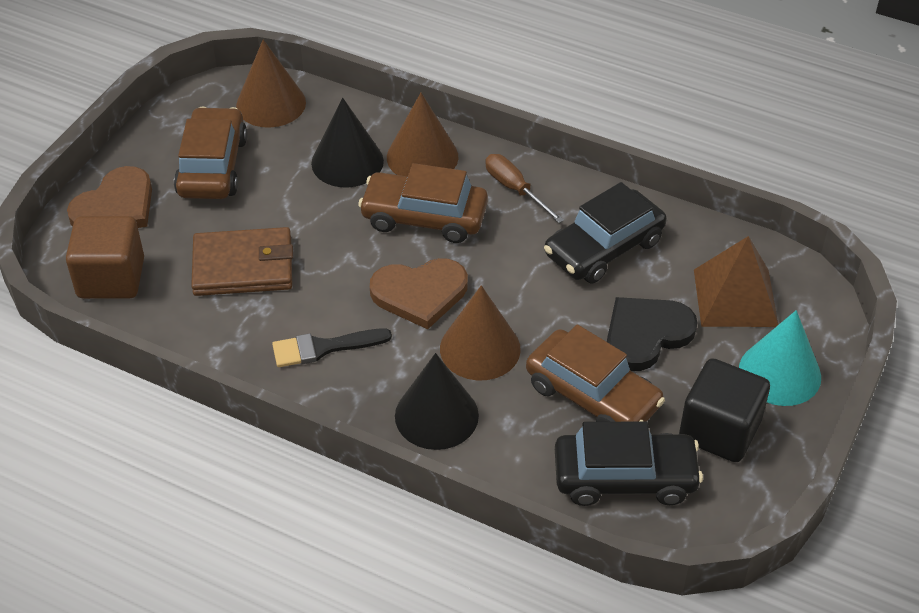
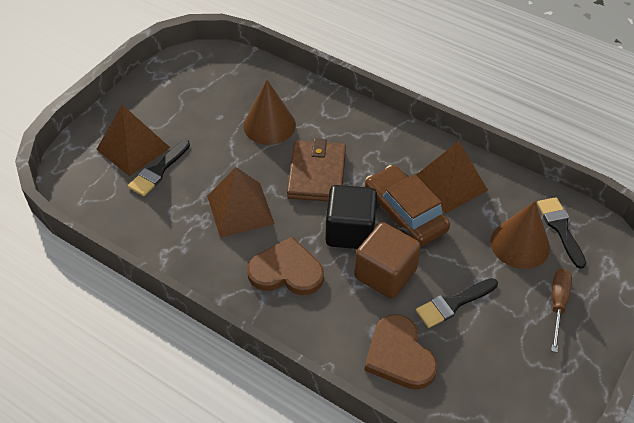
black brush: 1 -> 3
black car: 2 -> 0
black cone: 2 -> 0
black heart: 1 -> 0
brown car: 3 -> 1
brown cone: 3 -> 2
brown pyramid: 1 -> 3
turquoise cone: 1 -> 0

